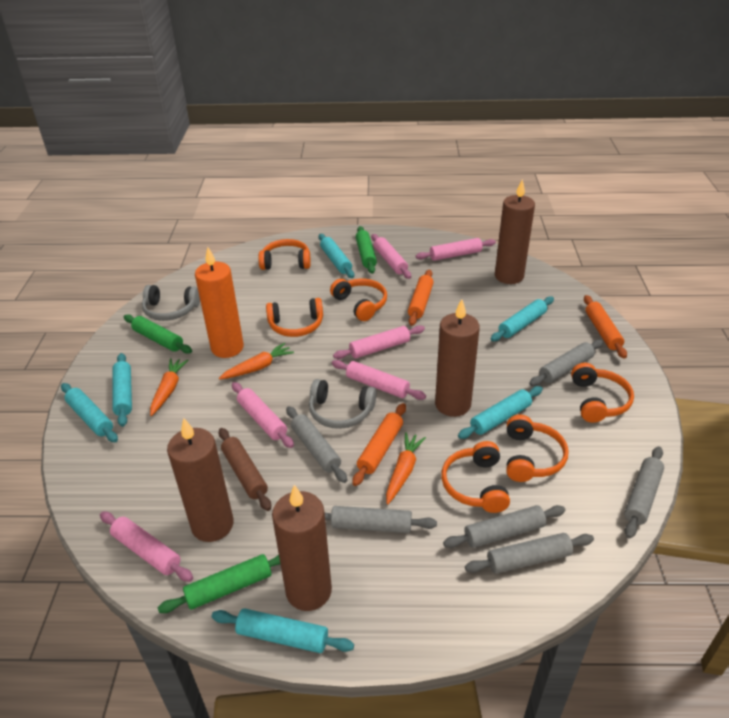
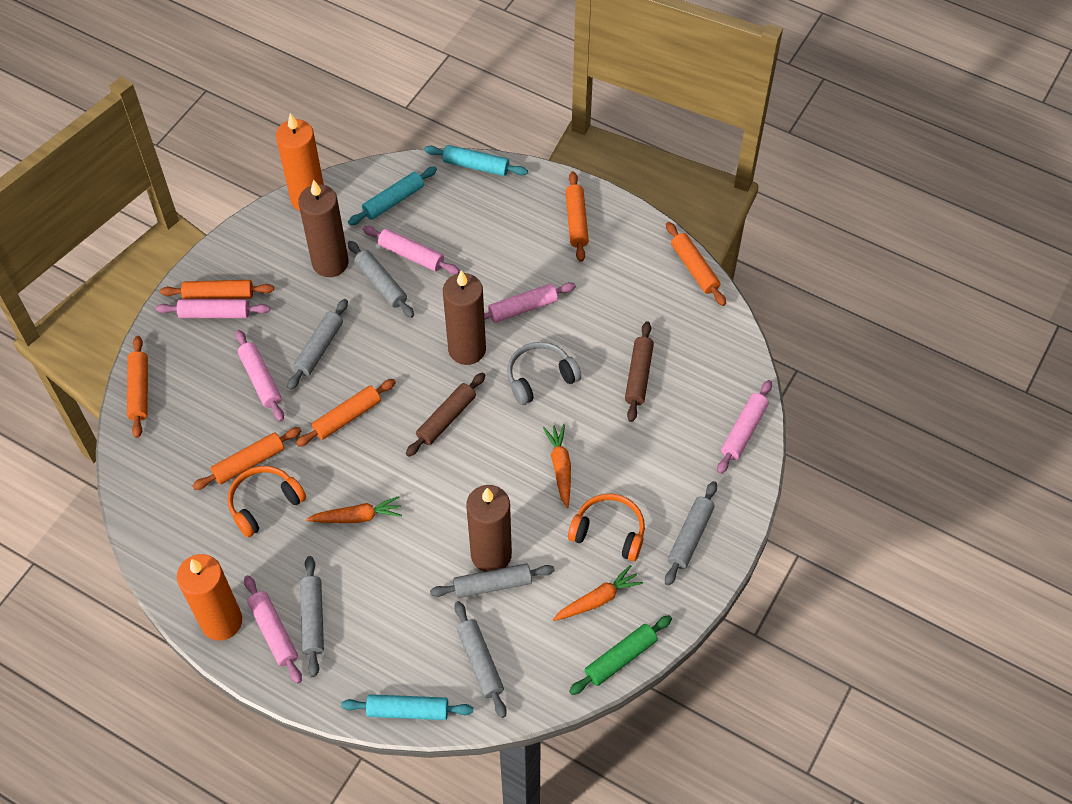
brown candle: 4 -> 3
brown rolling pin: 1 -> 2
green rolling pin: 3 -> 1
grey headphones: 2 -> 1
orange candle: 1 -> 2
orange headphones: 6 -> 2
orange rolling pin: 3 -> 6
turquoise rolling pin: 6 -> 3

